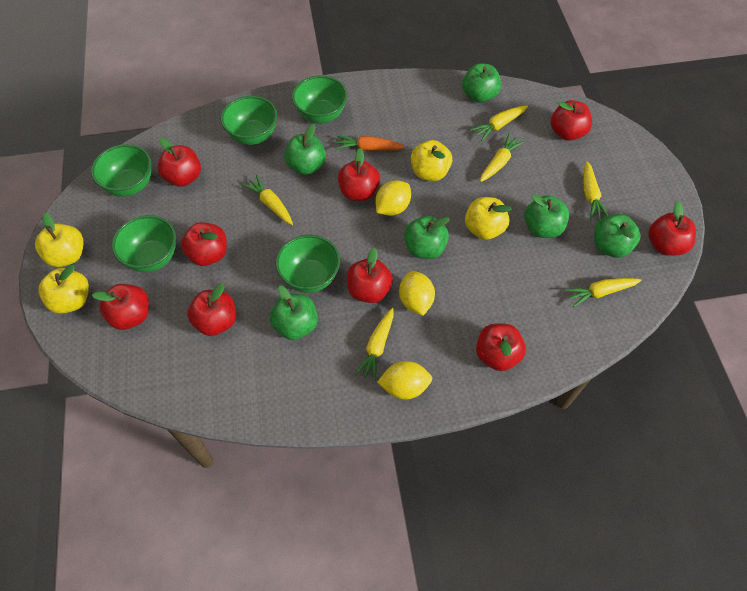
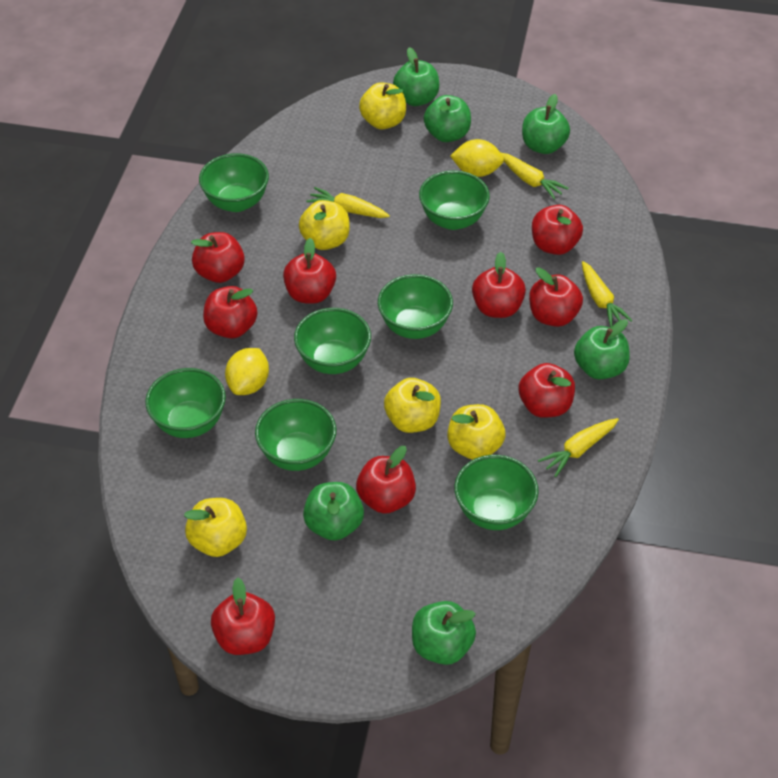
green bowl: 5 -> 7
orange carrot: 1 -> 0
yellow apple: 4 -> 5
yellow carrot: 6 -> 4
yellow lemon: 3 -> 2

